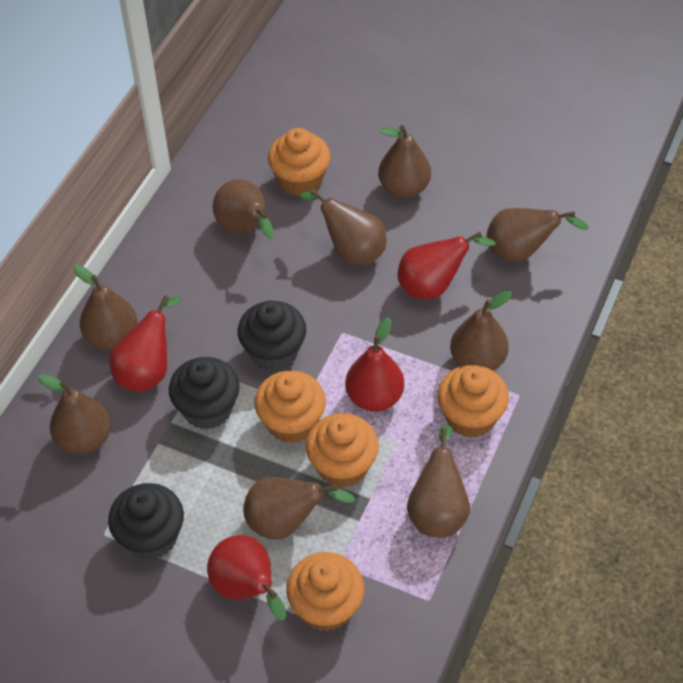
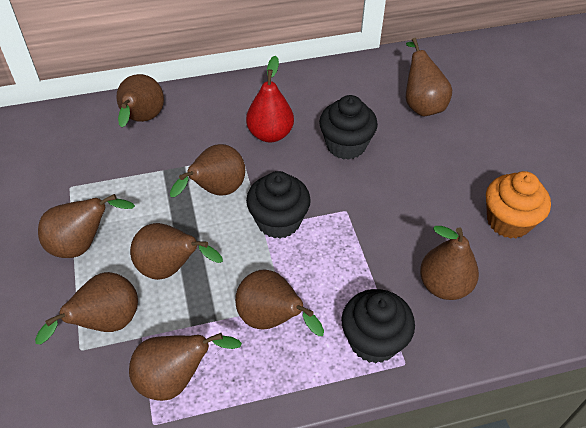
orange cupcake: 5 -> 1
red pear: 4 -> 1

